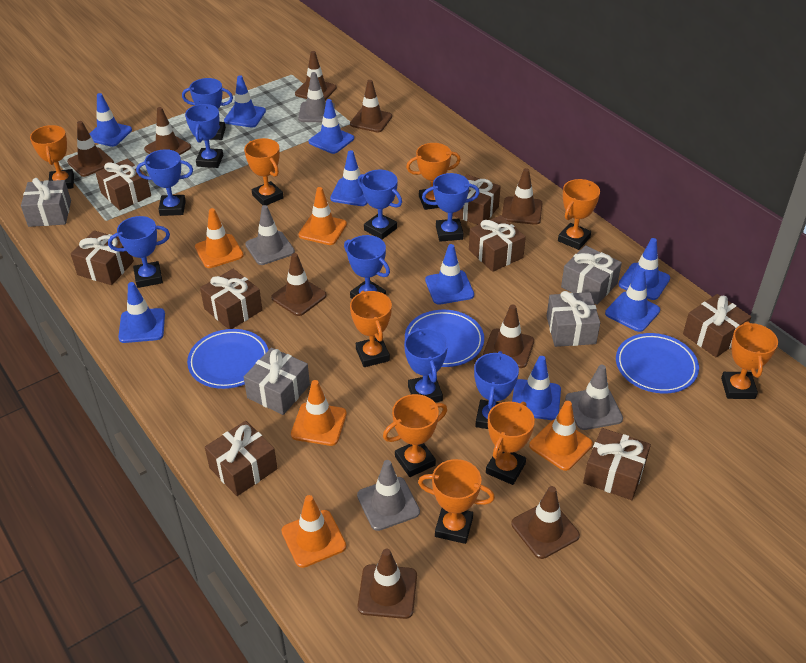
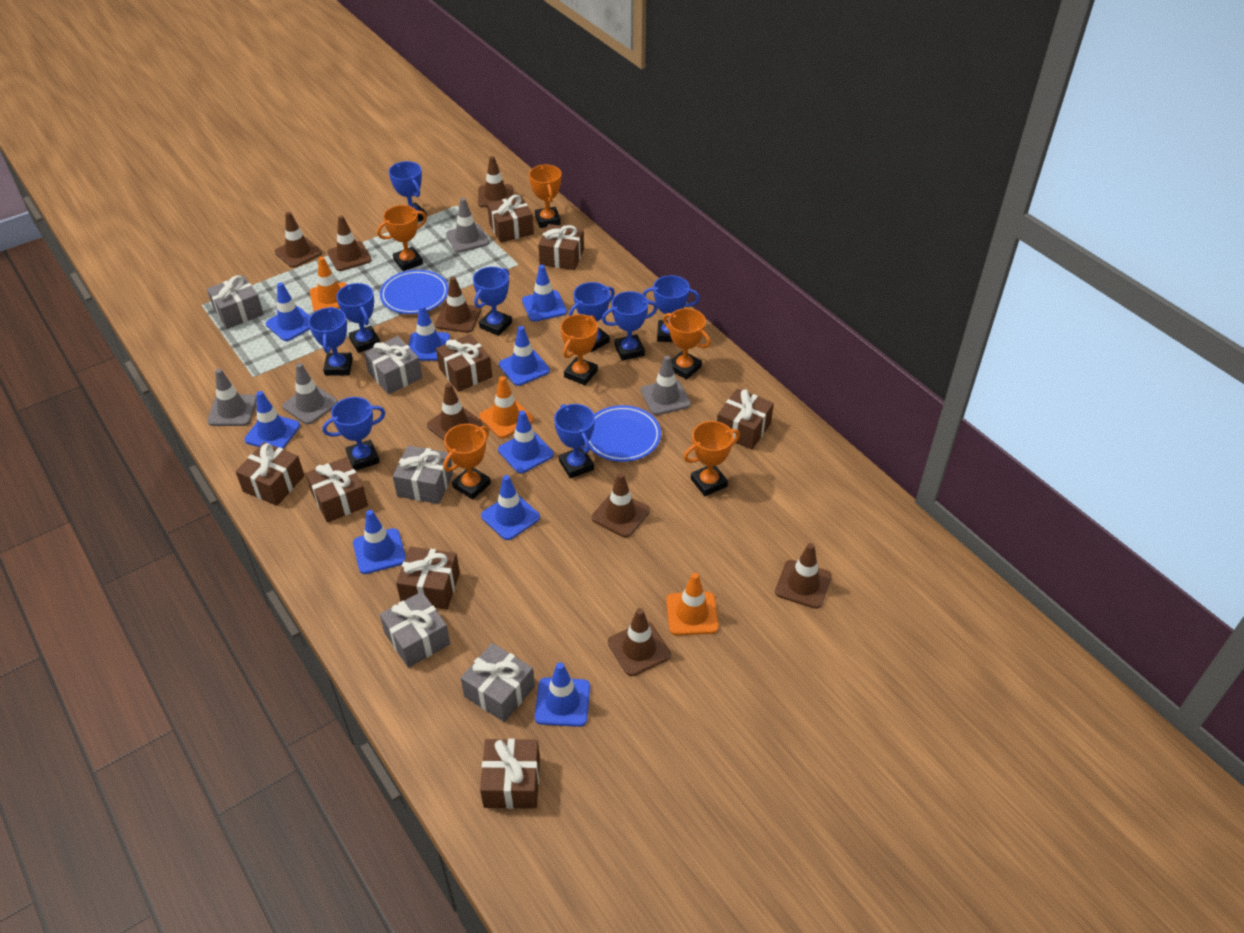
blue plate: 3 -> 2
brown traffic cone: 9 -> 8
grey gift: 4 -> 5
orange traffic cone: 5 -> 3
orange trophy: 9 -> 6

